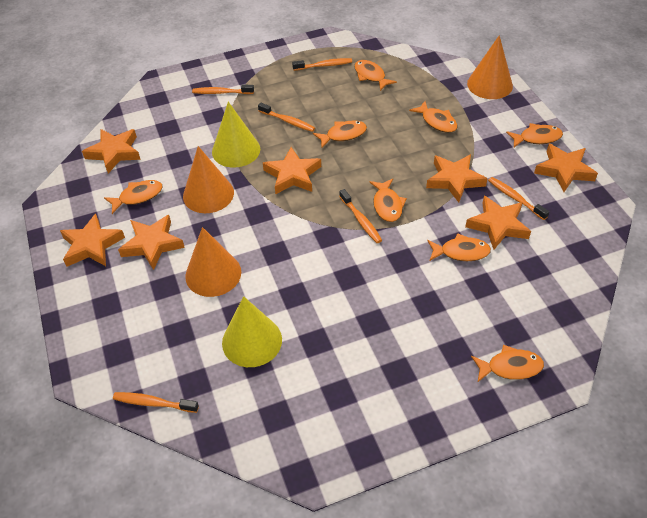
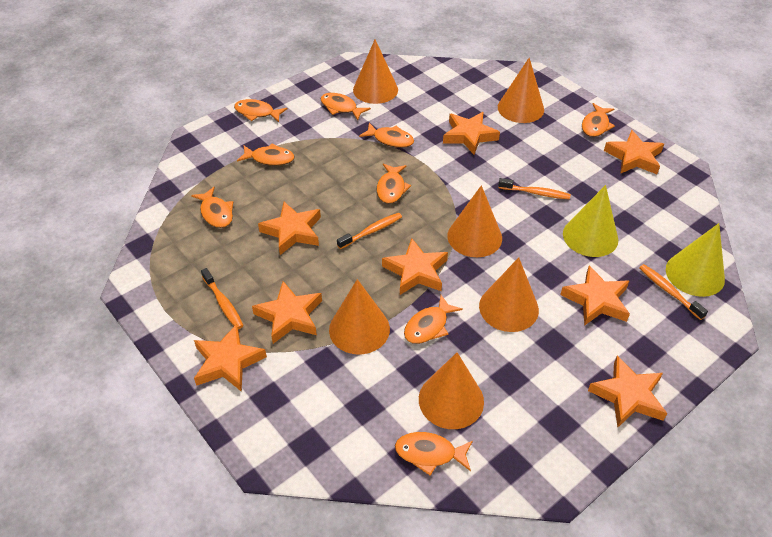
orange cone: 3 -> 6
orange fish: 8 -> 9
orange star: 7 -> 8
orange toothbrush: 6 -> 4

